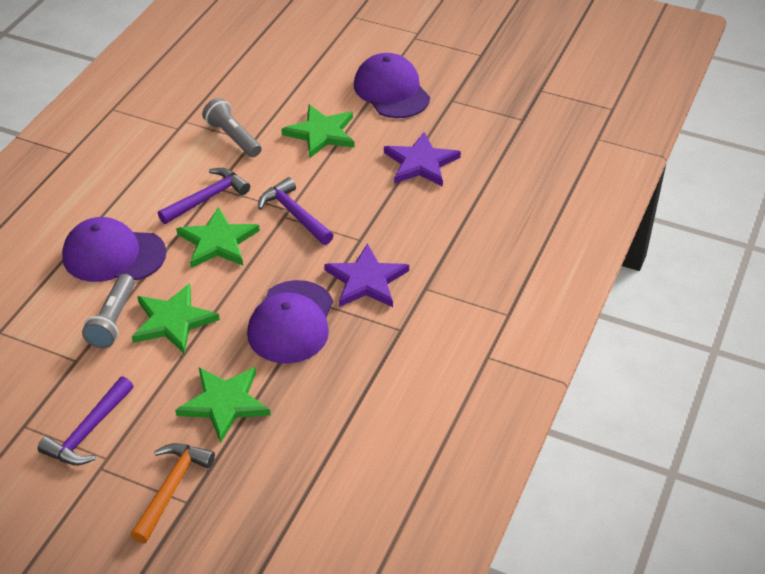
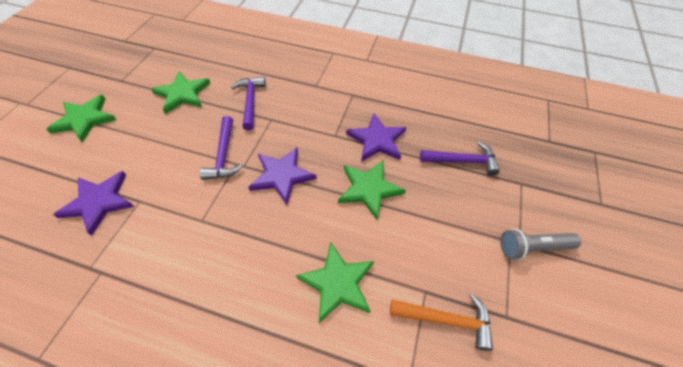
grey flashlight: 2 -> 1
purple cap: 3 -> 0
purple star: 2 -> 3

